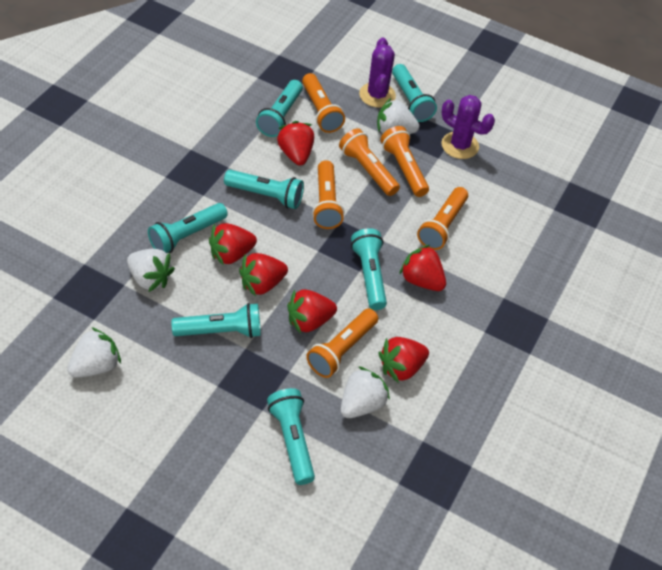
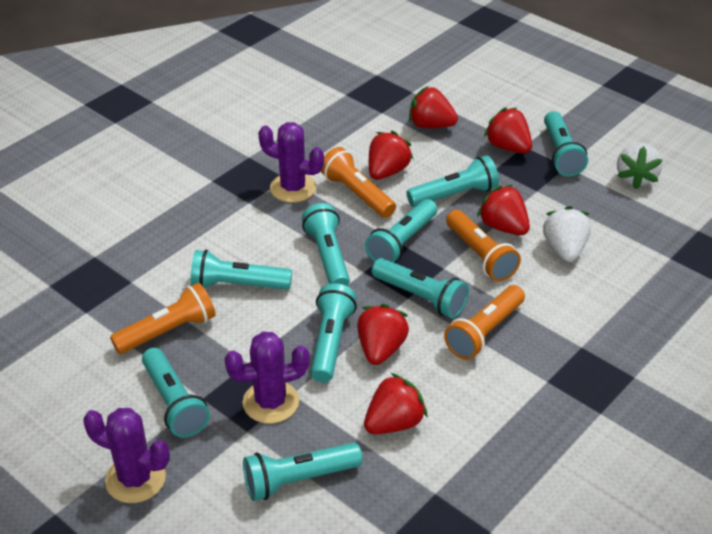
orange flashlight: 6 -> 4
purple cactus: 2 -> 3
turquoise flashlight: 7 -> 9
white strawberry: 4 -> 2

